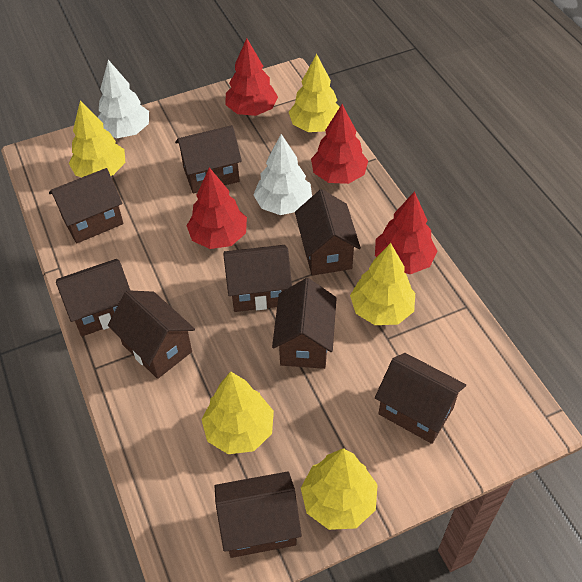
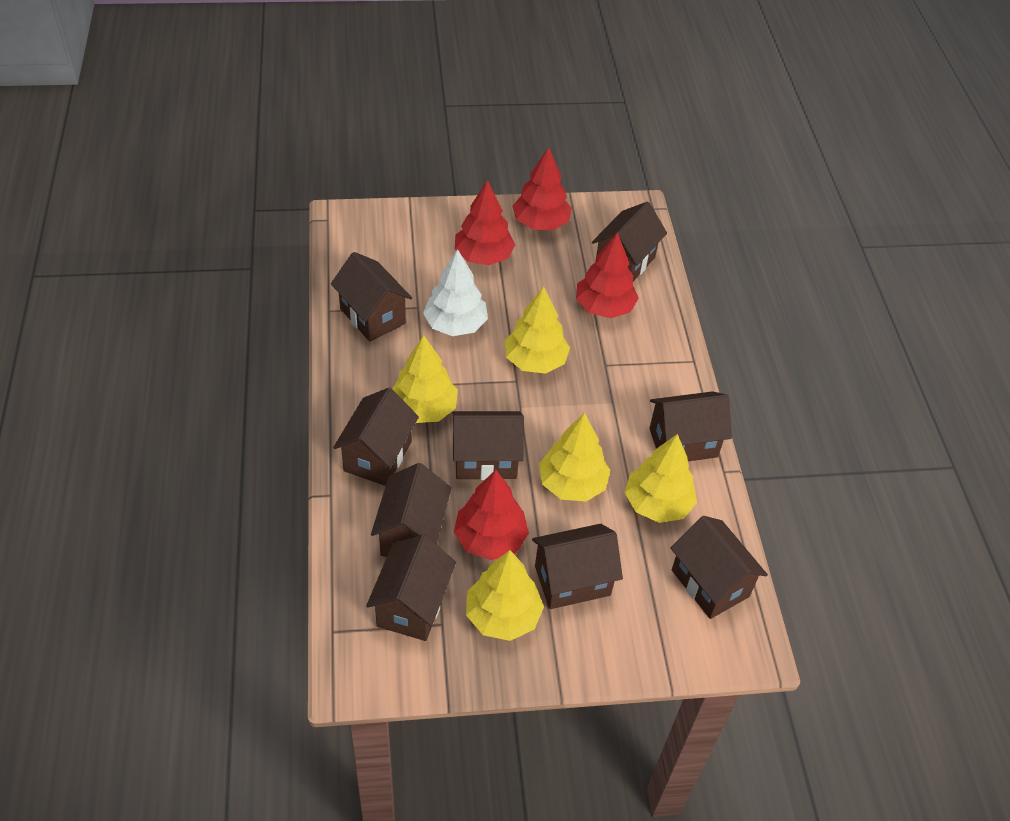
white tree: 2 -> 1

